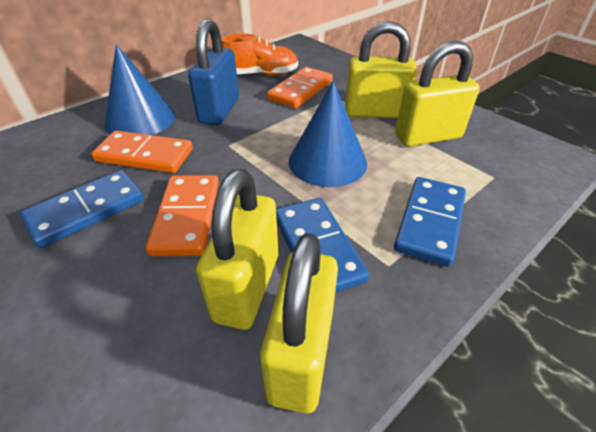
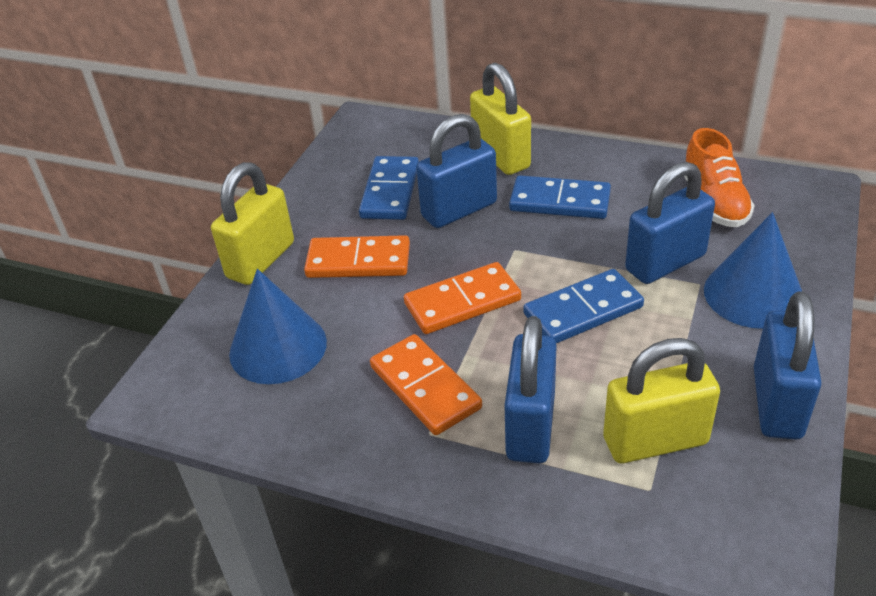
blue padlock: 1 -> 4
yellow padlock: 4 -> 3

